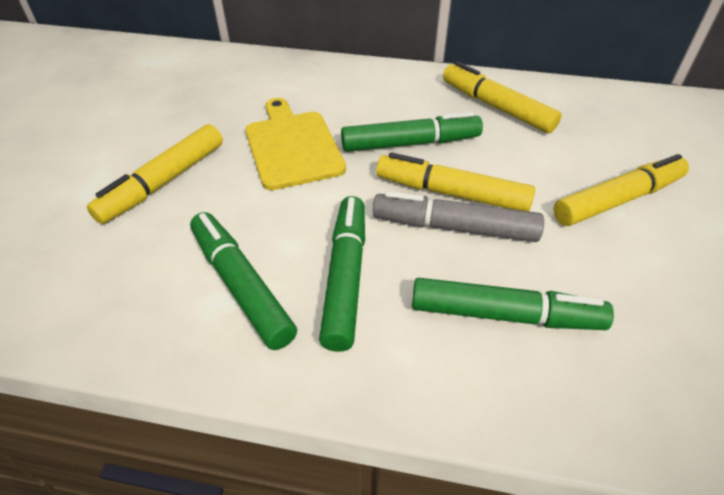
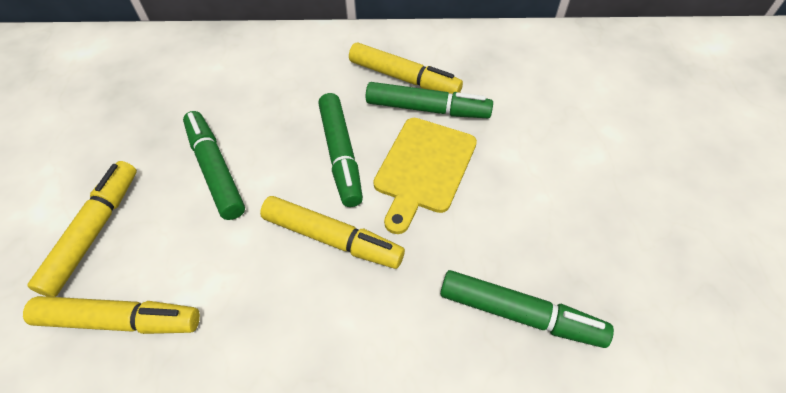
grey marker: 1 -> 0

